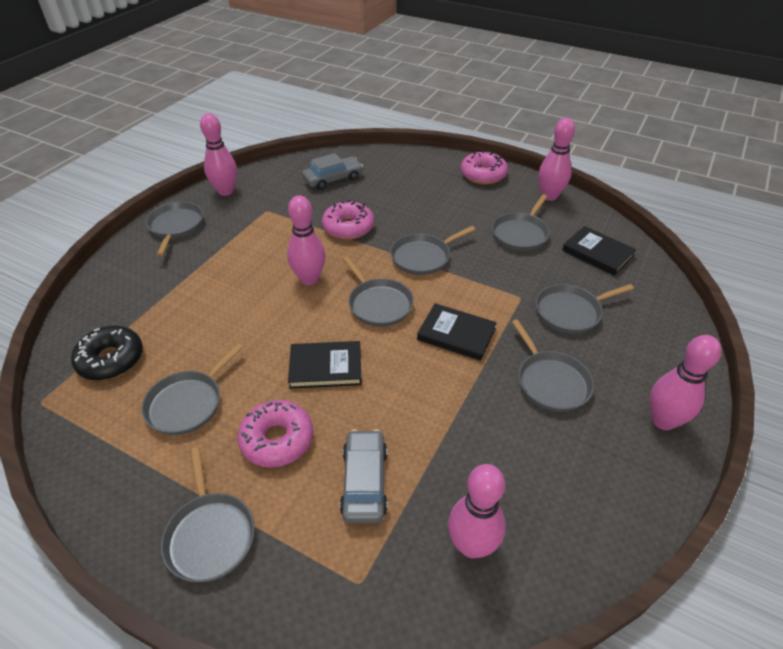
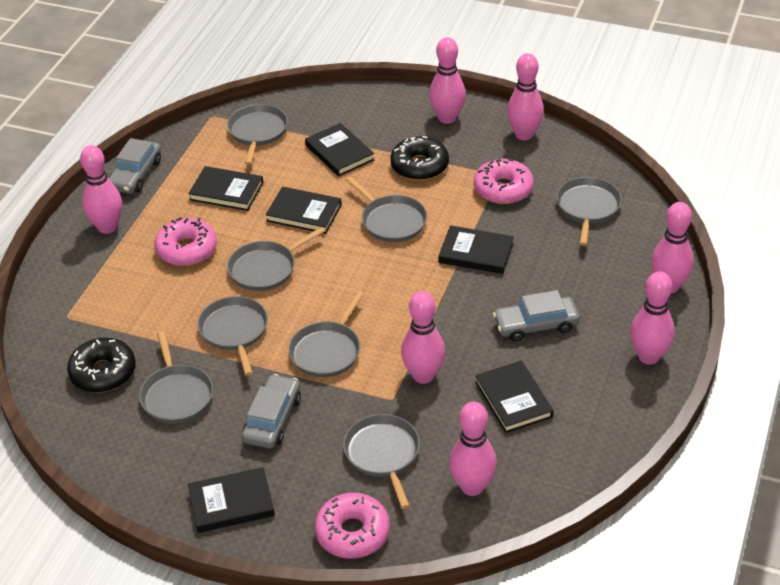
black book: 3 -> 6
black donut: 1 -> 2
grey car: 2 -> 3
pink bowling pin: 5 -> 7

